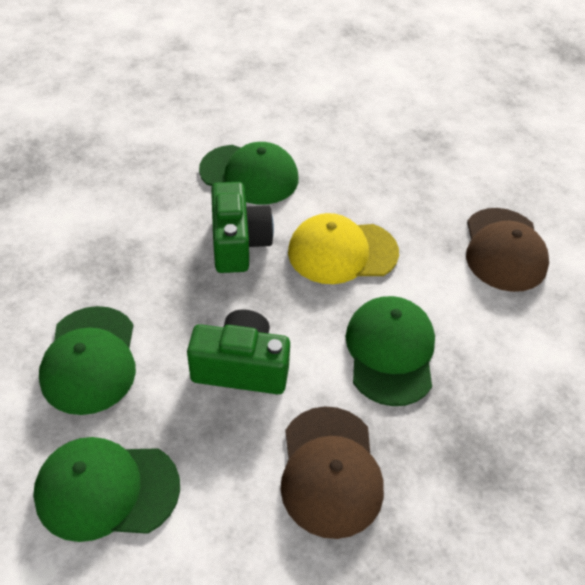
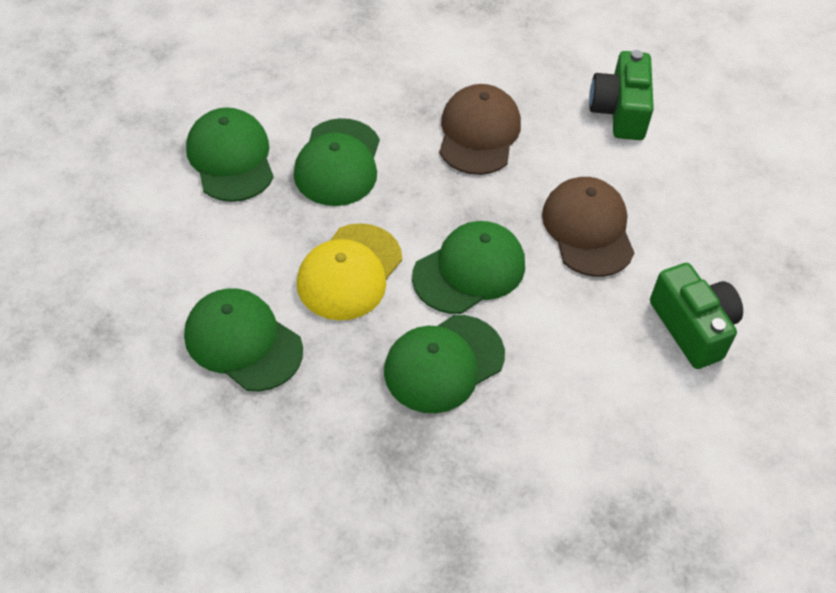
green cap: 4 -> 5

